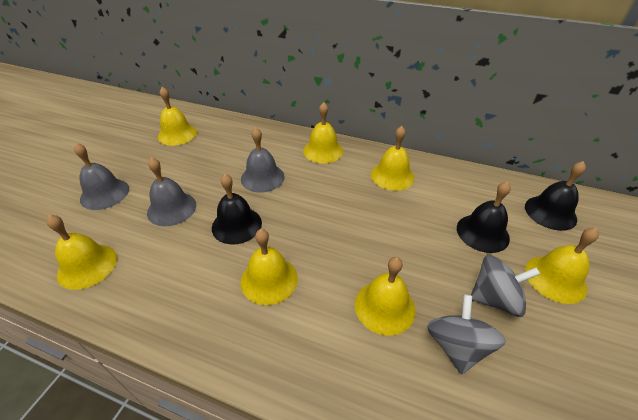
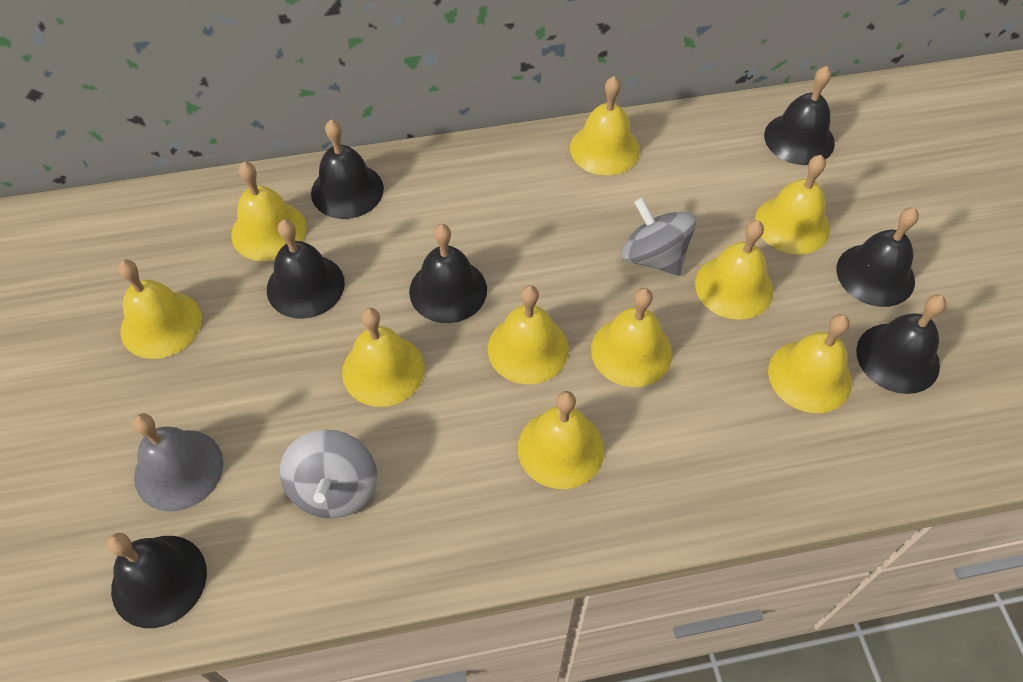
black bell: 3 -> 7
grey bell: 3 -> 1
yellow bell: 7 -> 10

